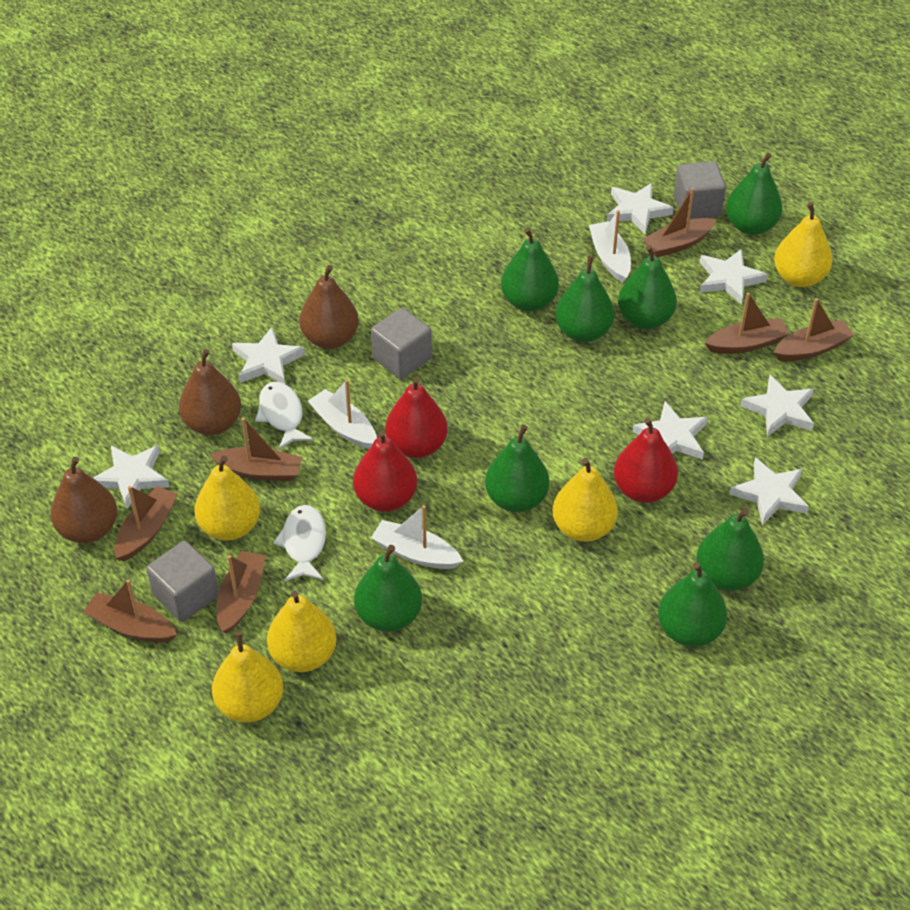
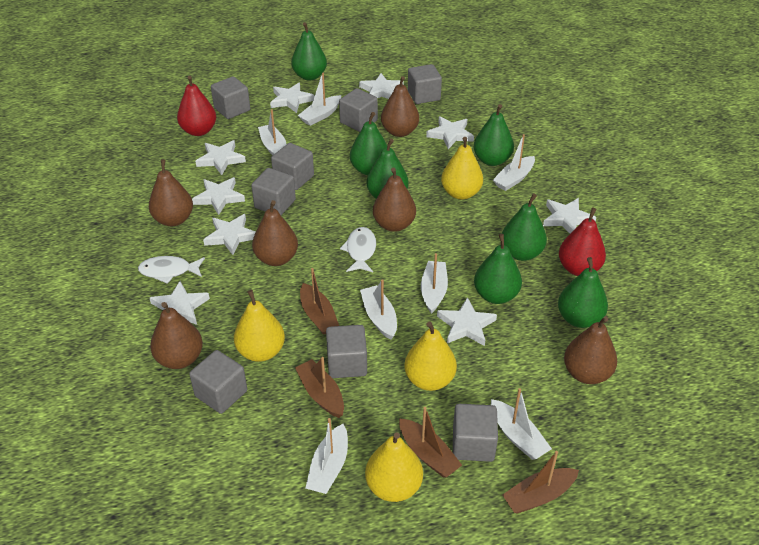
brown boat: 7 -> 4
brown pear: 3 -> 6
green pear: 8 -> 7
grey cube: 3 -> 8
red pear: 3 -> 2
white boat: 3 -> 7
white star: 7 -> 9
yellow pear: 5 -> 4

